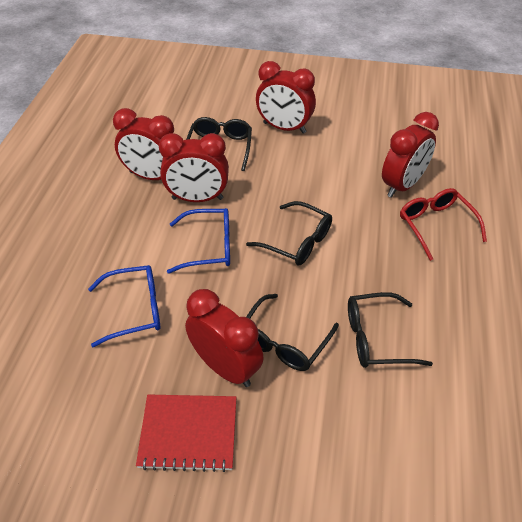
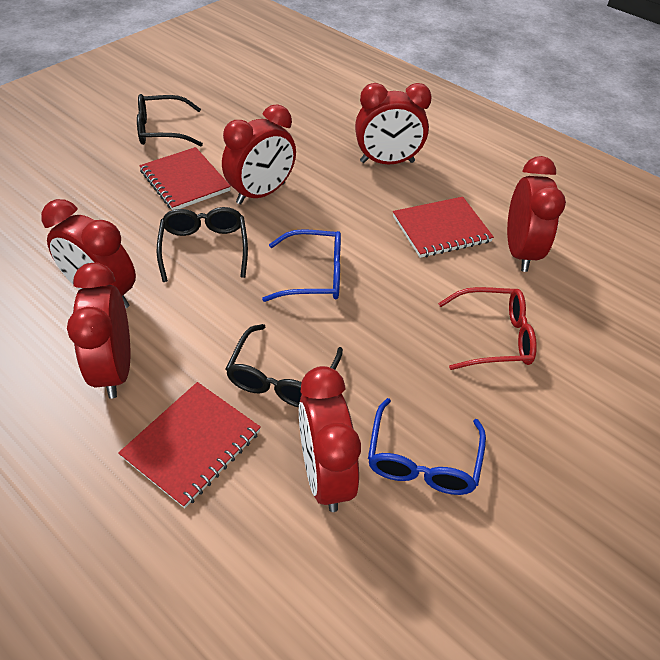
black glasses: 4 -> 3
red clock: 5 -> 6
red notebook: 1 -> 3

